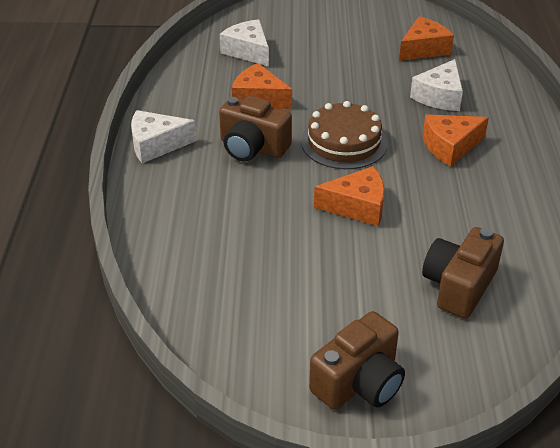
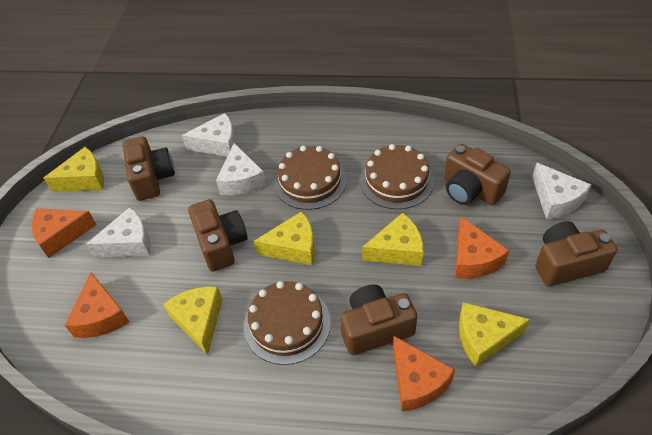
brown cake: 1 -> 3
brown camera: 3 -> 5
white cheese: 3 -> 4
yellow cheese: 0 -> 5

